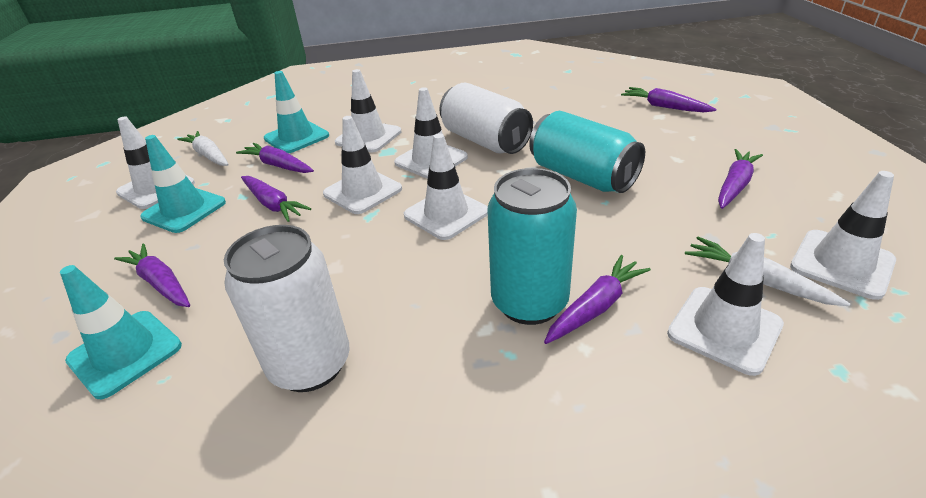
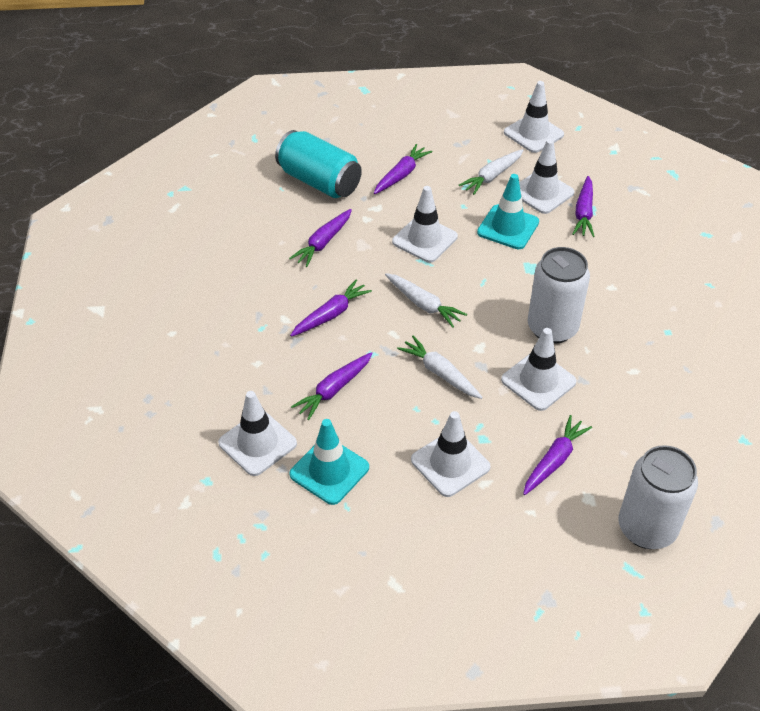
turquoise can: 2 -> 1
turquoise traffic cone: 3 -> 2
white carrot: 2 -> 3
white traffic cone: 7 -> 6

